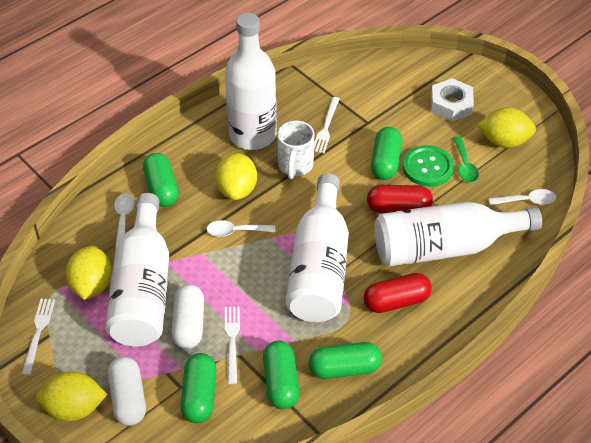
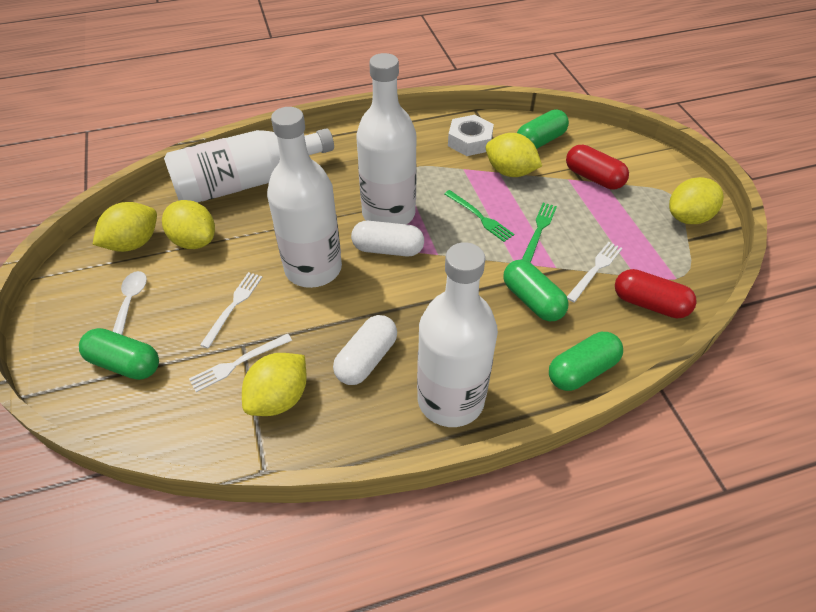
green button: 1 -> 0
green capsule: 5 -> 4
green fork: 0 -> 2
green spoon: 1 -> 0
white mug: 1 -> 0
white spoon: 3 -> 1
yellow lemon: 4 -> 5

